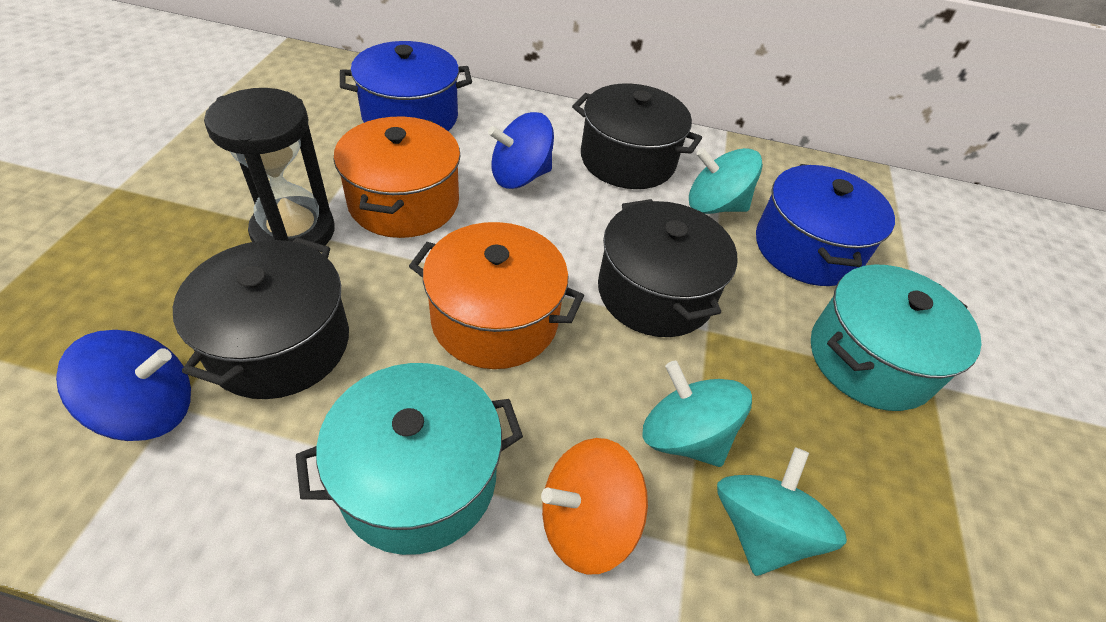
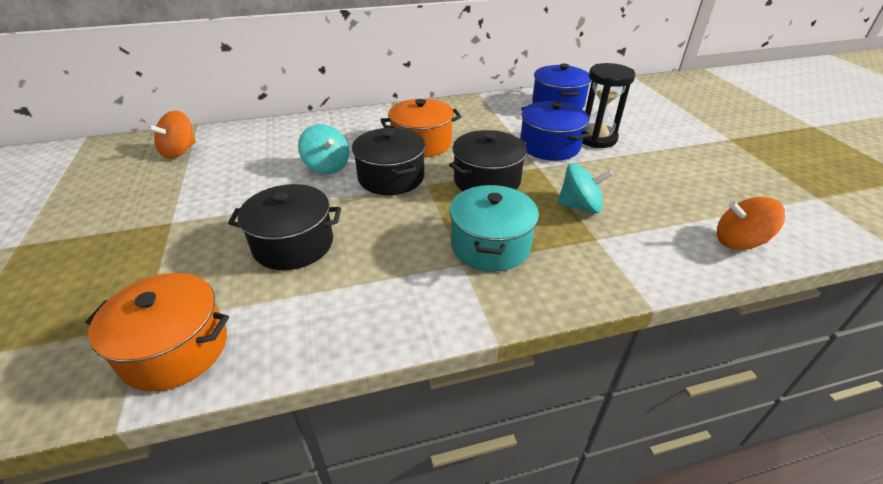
blue spinning top: 2 -> 0
orange spinning top: 1 -> 2
turquoise pot: 2 -> 1
turquoise spinning top: 3 -> 2

